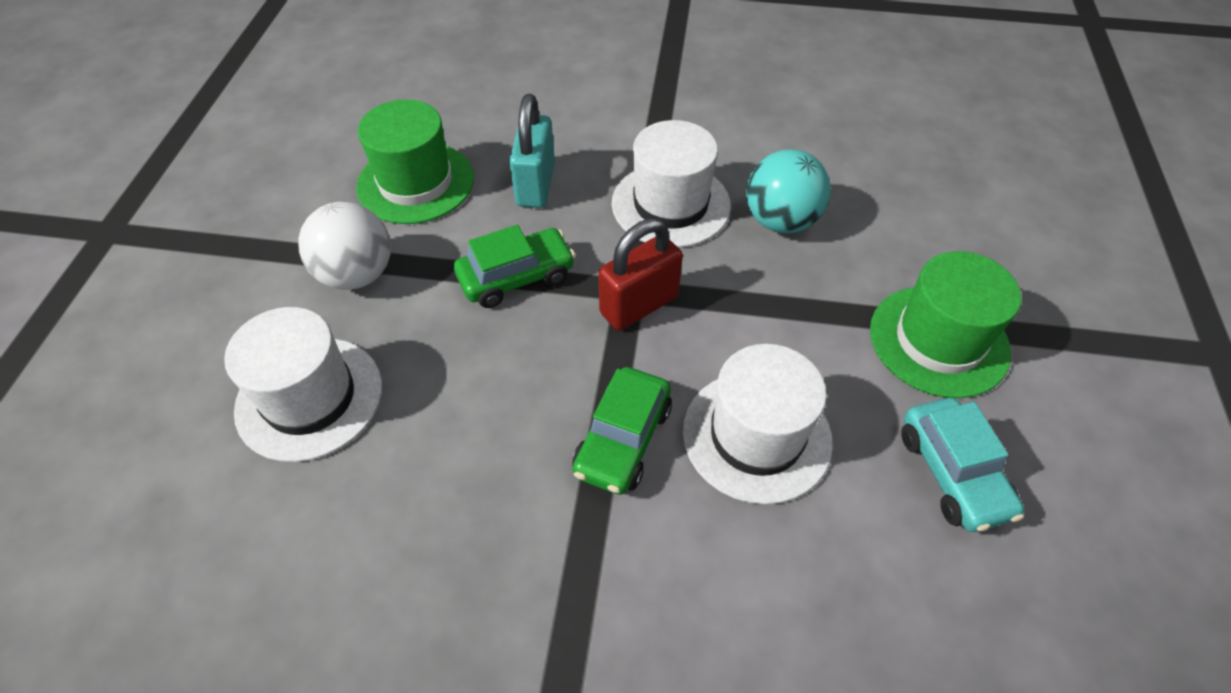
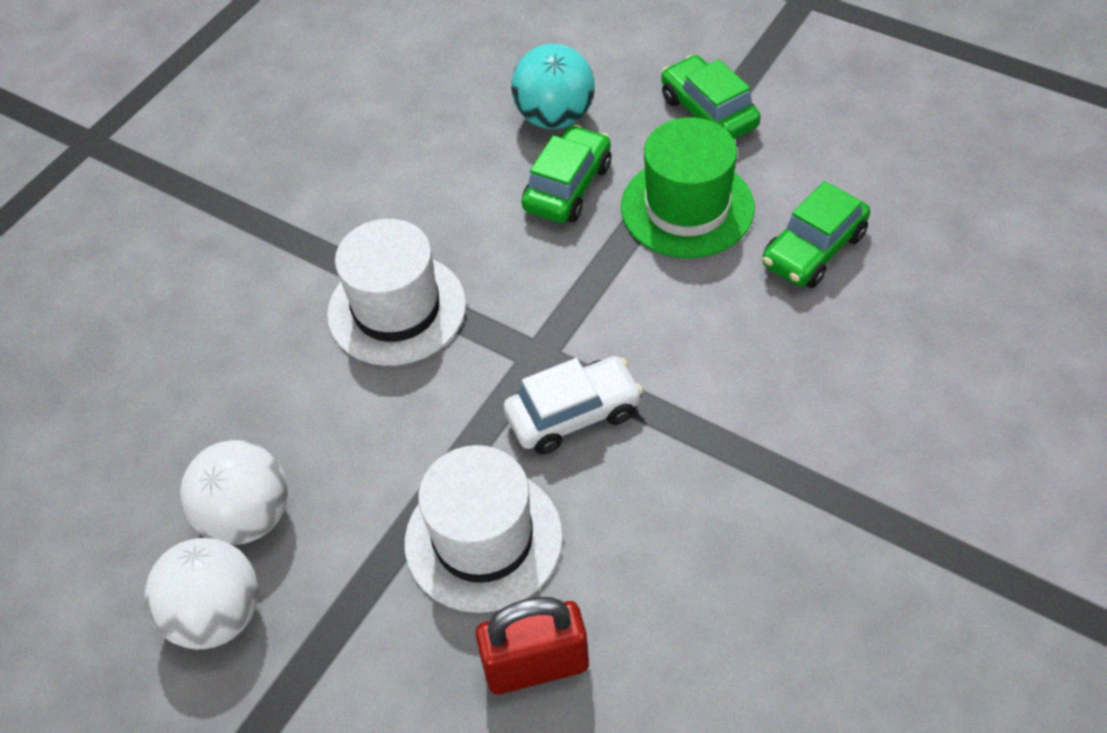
green car: 2 -> 3
green hat: 2 -> 1
turquoise car: 1 -> 0
turquoise padlock: 1 -> 0
white ball: 1 -> 2
white car: 0 -> 1
white hat: 3 -> 2

